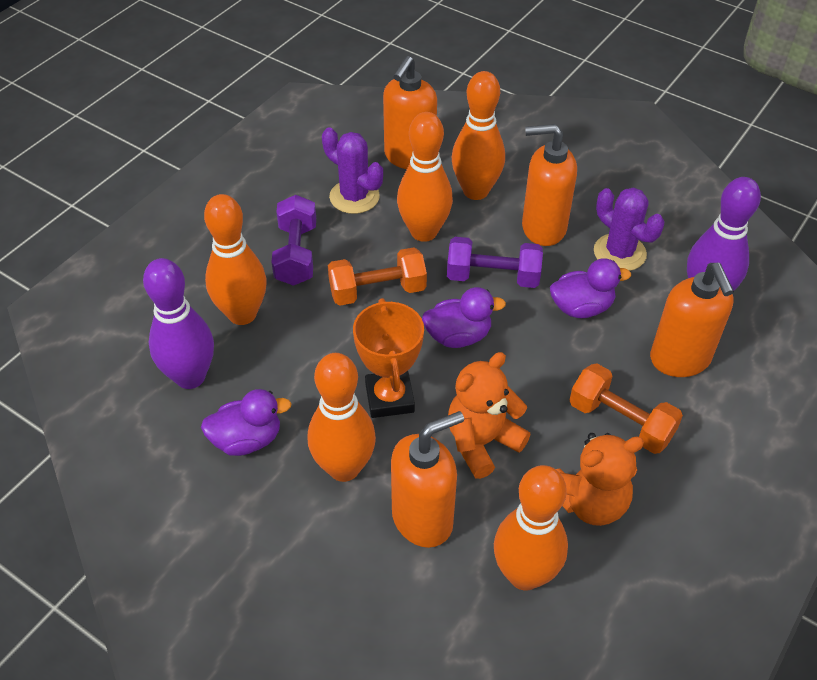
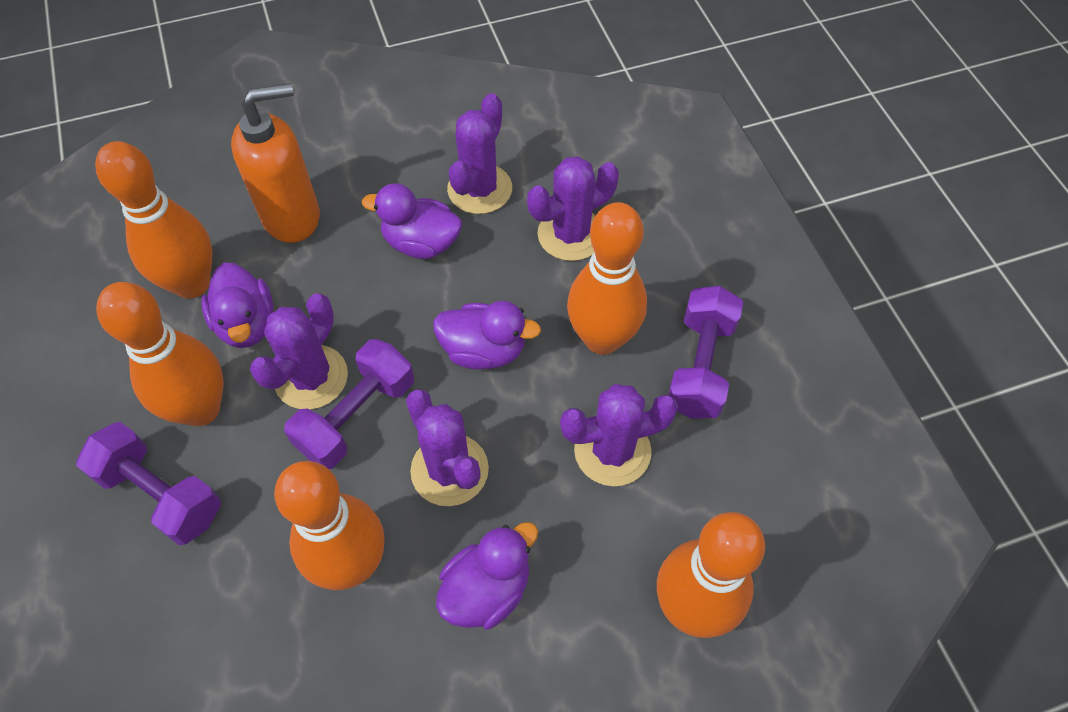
orange dumbbell: 2 -> 0
orange soap dispenser: 4 -> 1
orange teddy bear: 2 -> 0
orange trophy: 1 -> 0
purple bowling pin: 2 -> 0
purple cactus: 2 -> 5
purple duck: 3 -> 4
purple dumbbell: 2 -> 3

